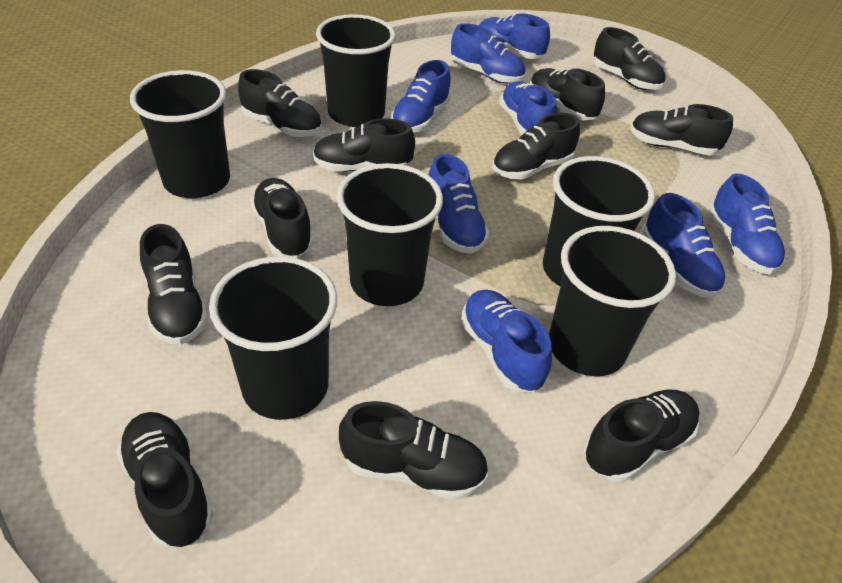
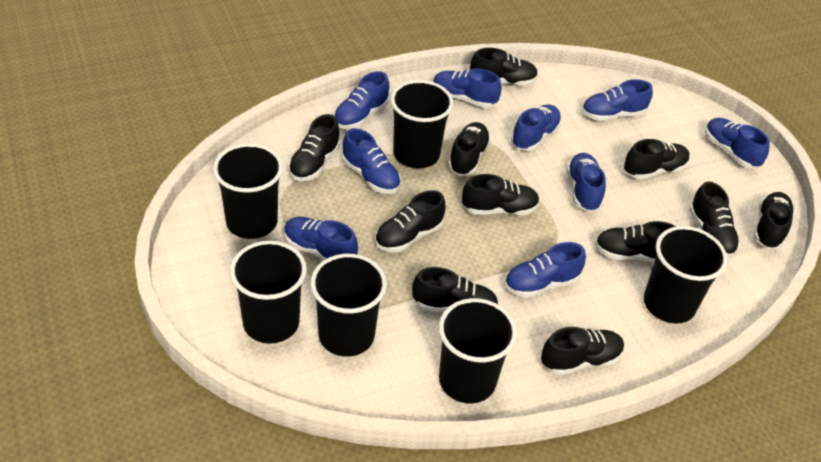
blue shoe: 8 -> 9

